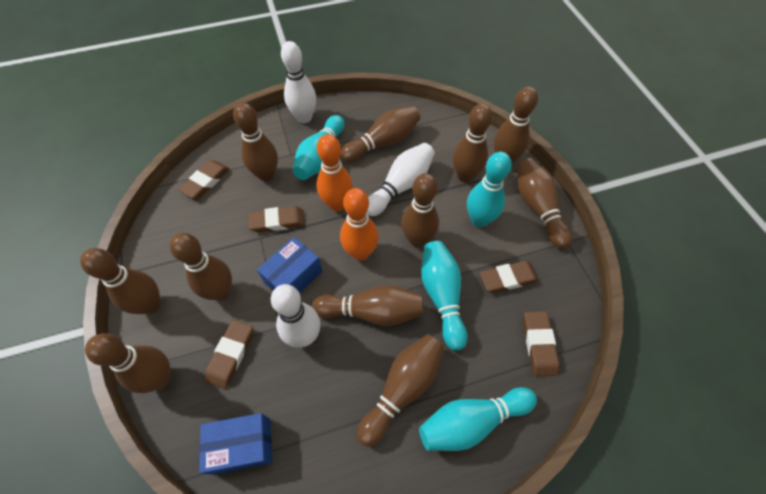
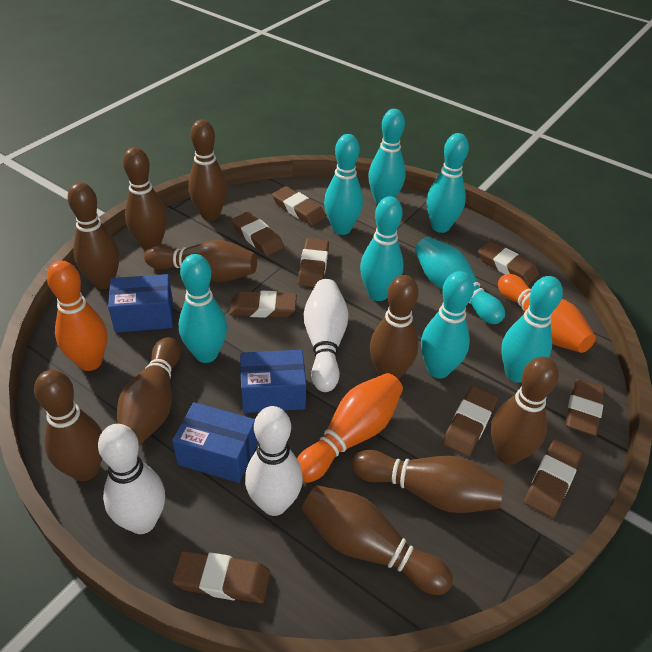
blue box: 2 -> 3
brown bowling pin: 11 -> 10
brown eraser: 5 -> 9
orange bowling pin: 2 -> 3
turquoise bowling pin: 4 -> 8

